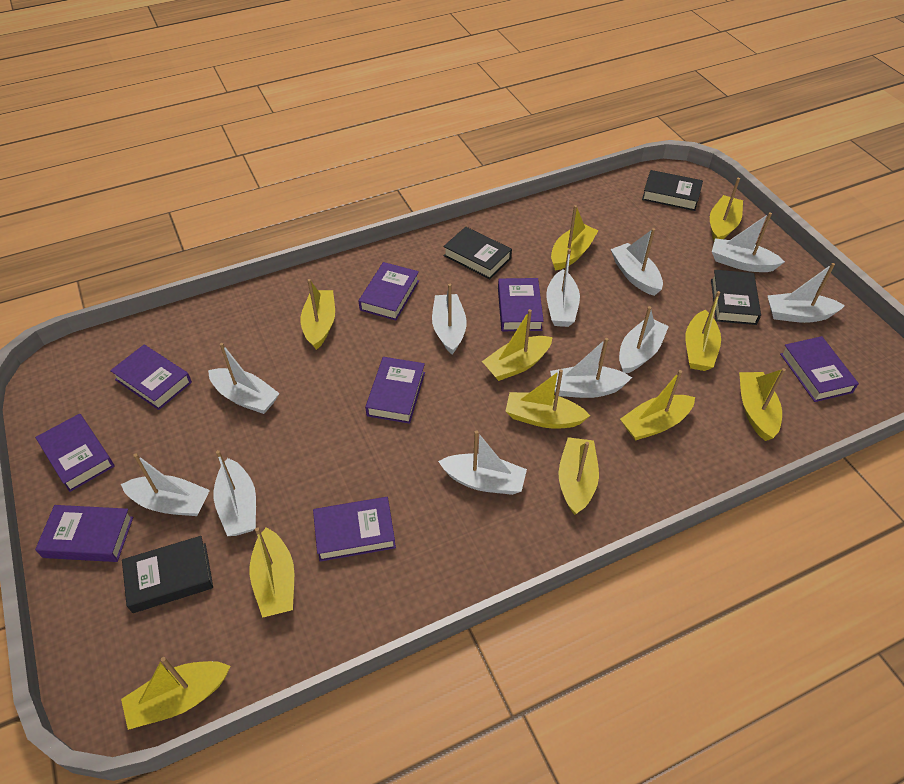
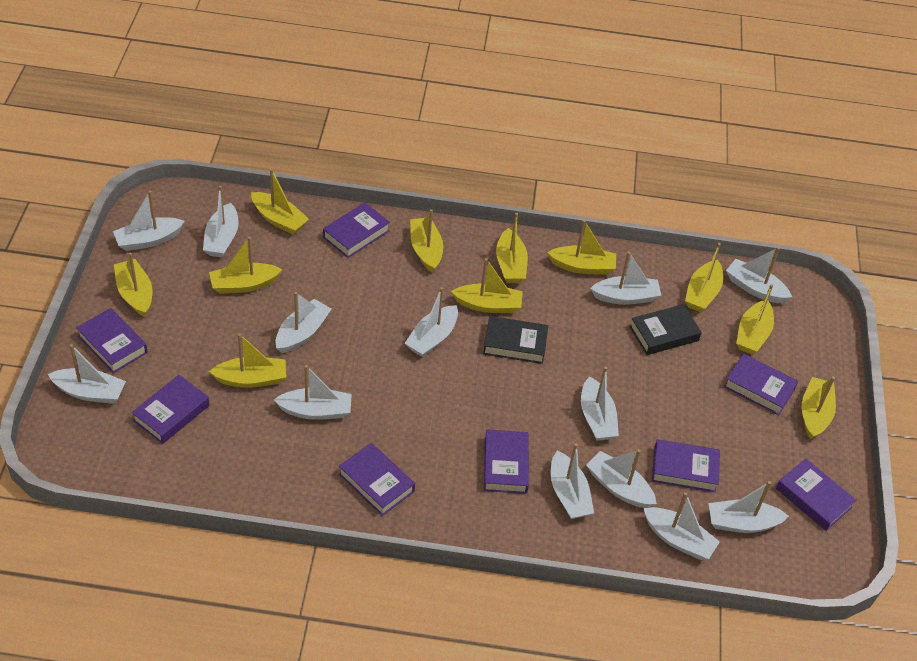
black book: 4 -> 2
white boat: 11 -> 13

